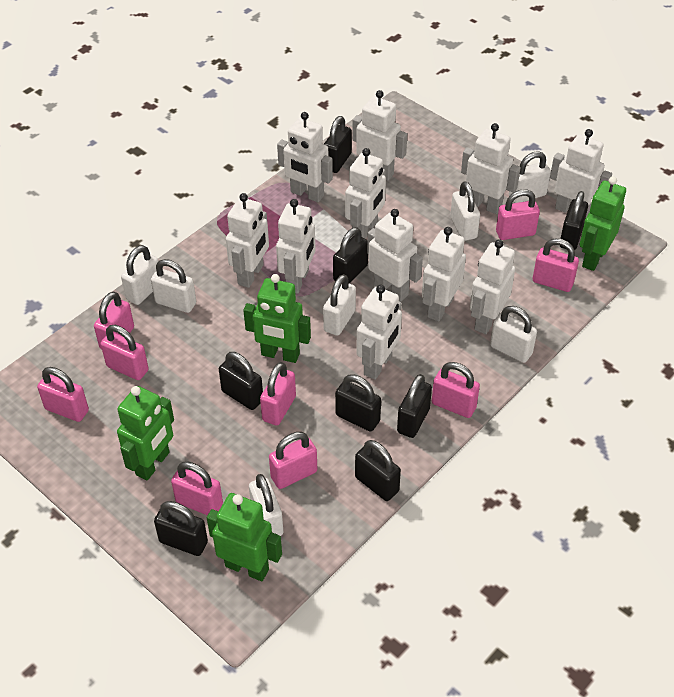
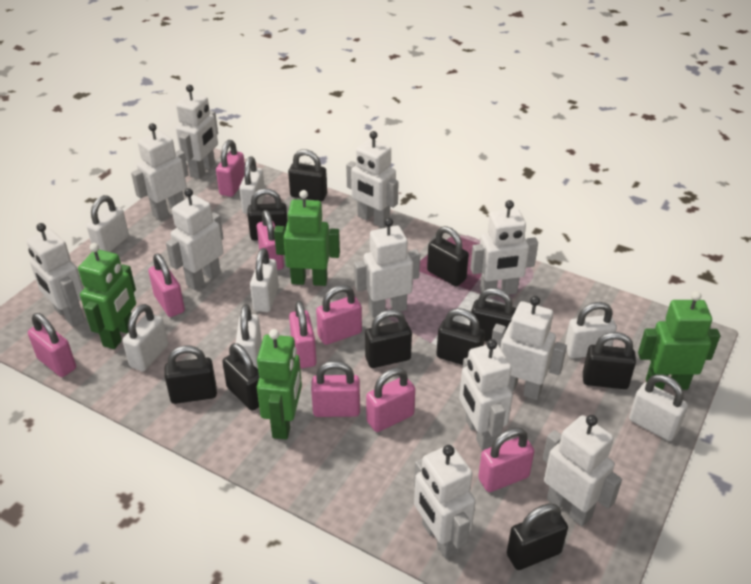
black padlock: 8 -> 10

